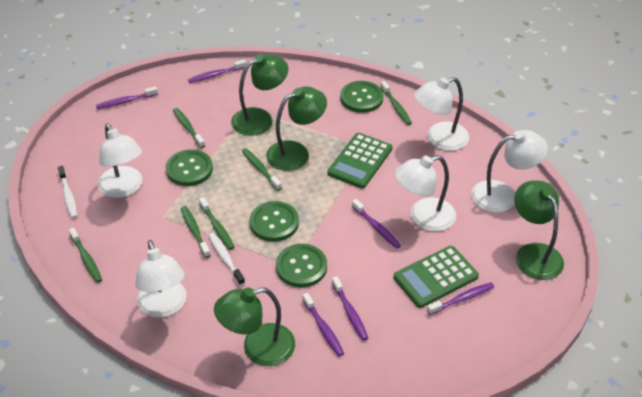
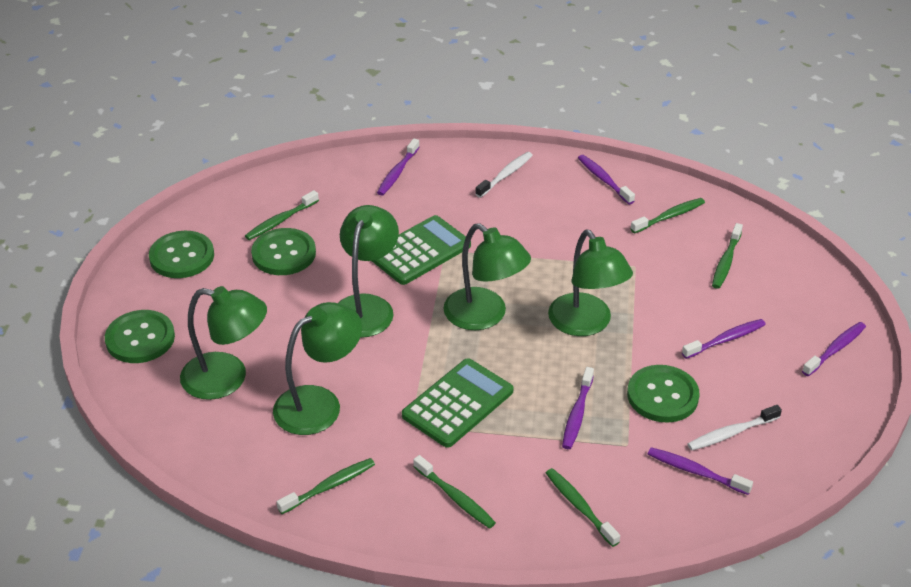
green lamp: 4 -> 5
white lamp: 5 -> 0

